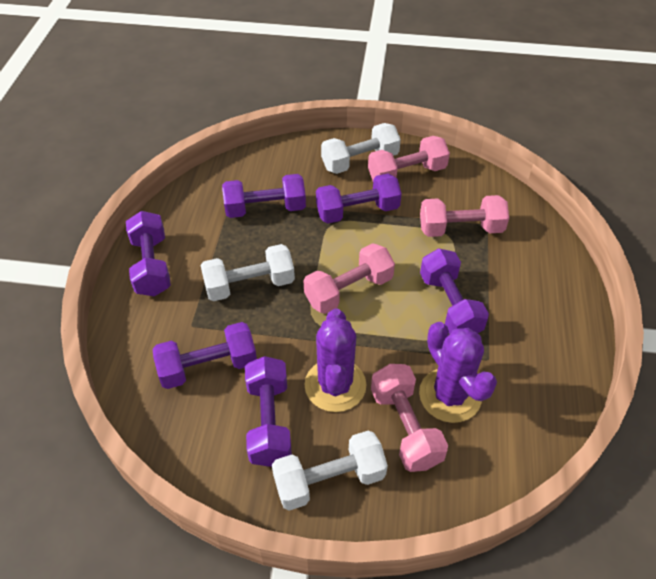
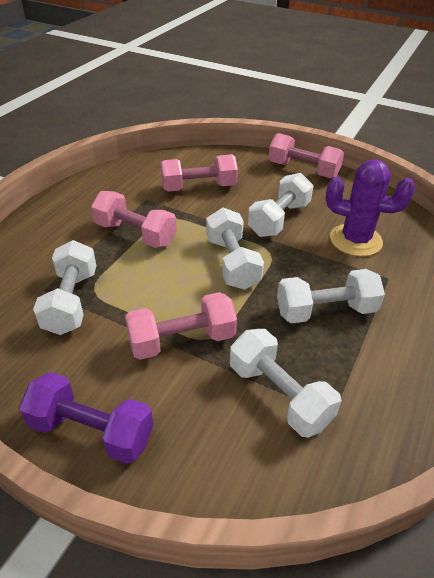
purple cactus: 2 -> 1
purple dumbbell: 6 -> 1
white dumbbell: 3 -> 5

